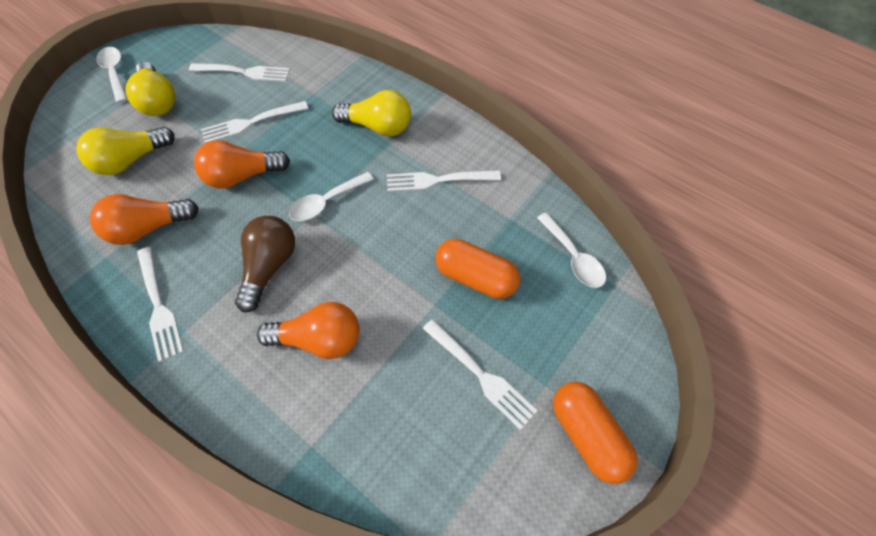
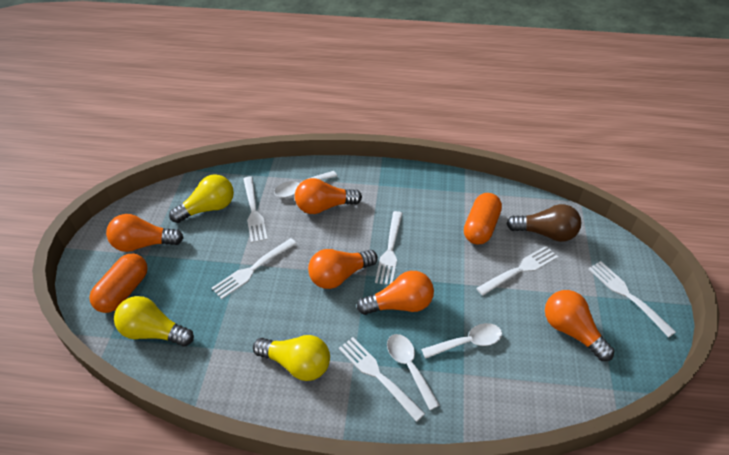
orange light bulb: 3 -> 5
white fork: 5 -> 6

